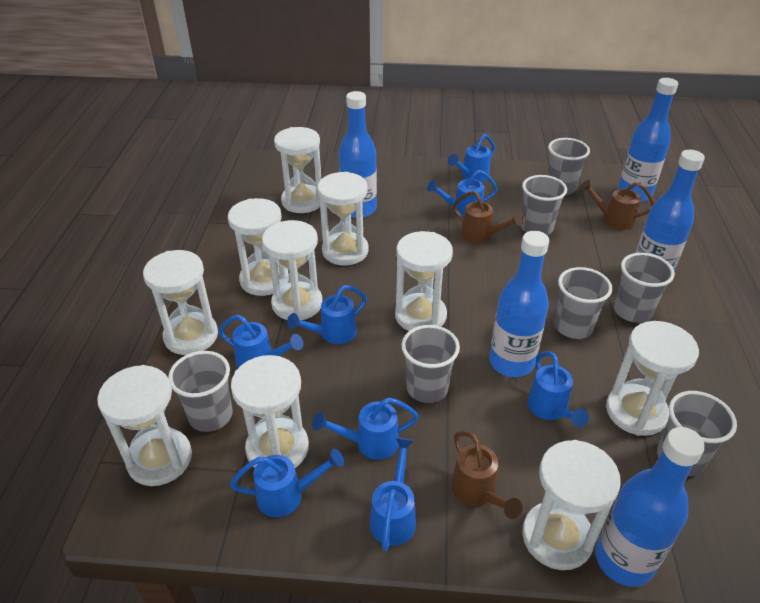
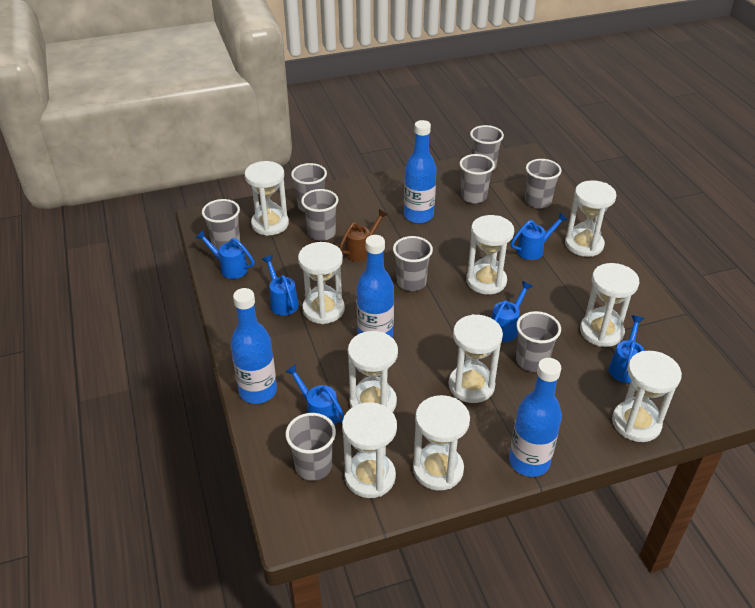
blue bottle: 5 -> 4
blue watering can: 8 -> 6
brown watering can: 3 -> 1
grey cup: 7 -> 9

